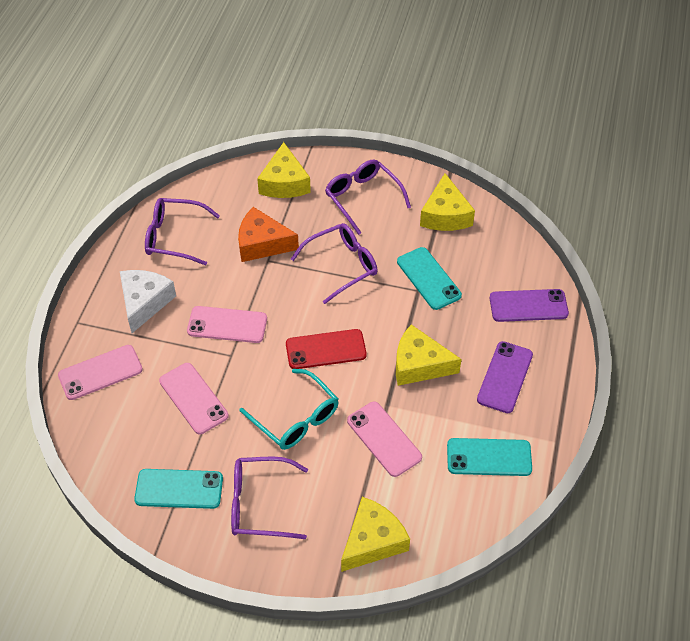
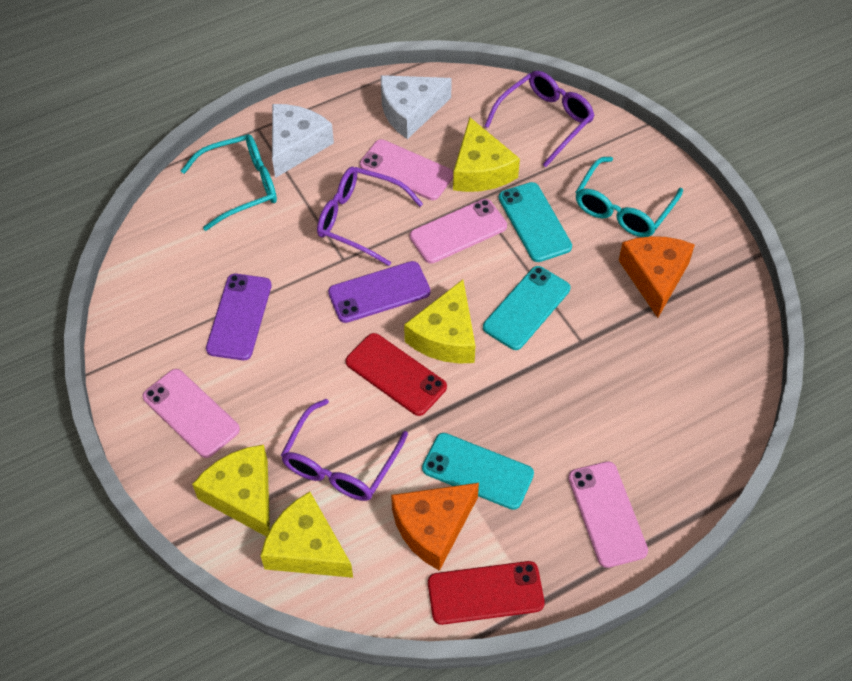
orange cheese: 1 -> 2
purple glasses: 4 -> 3
red phone: 1 -> 2
turquoise glasses: 1 -> 2
white cheese: 1 -> 2

